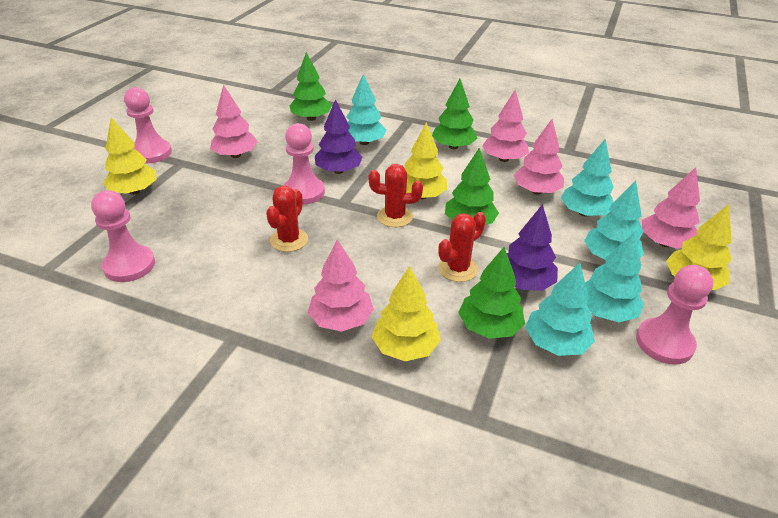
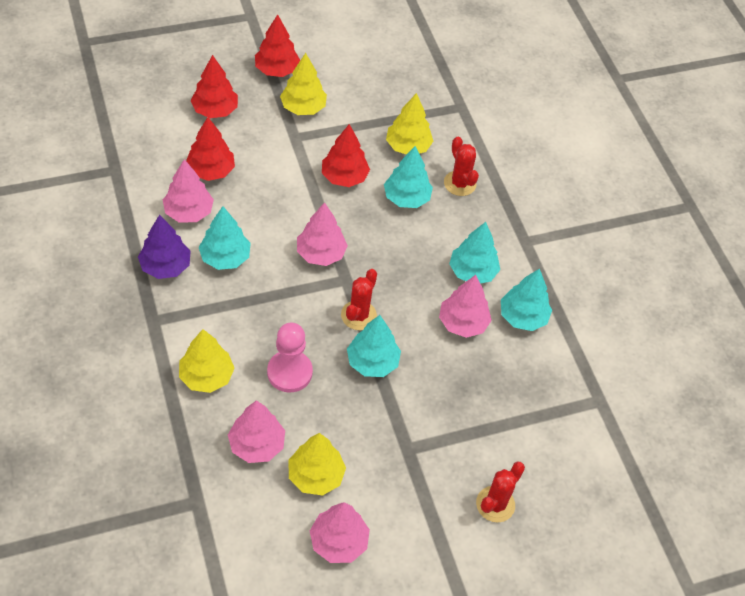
green tree: 4 -> 0
pink pawn: 4 -> 1
purple tree: 2 -> 1
red tree: 0 -> 4

